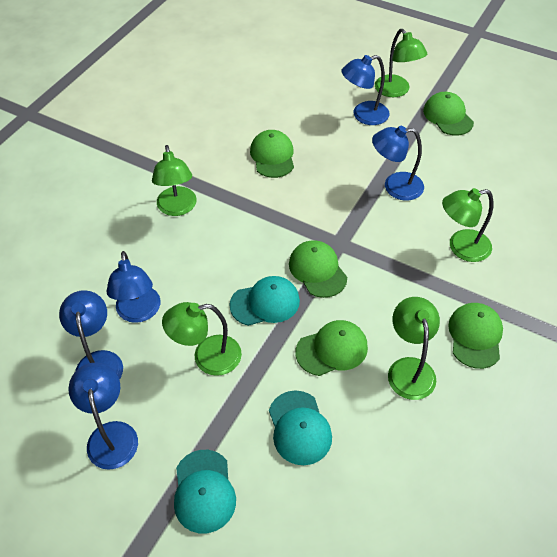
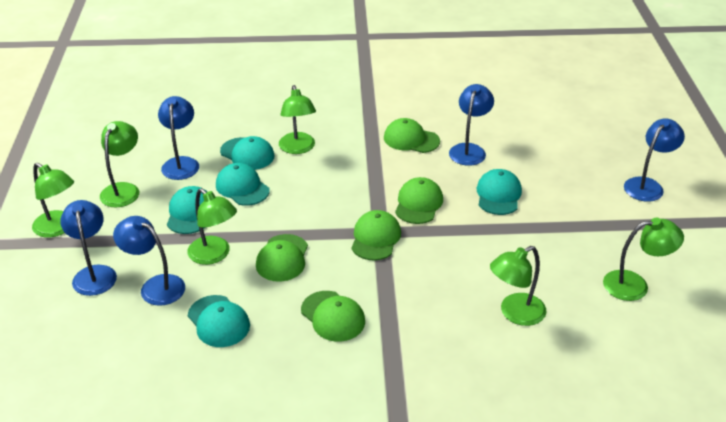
green lamp: 5 -> 6
turquoise cap: 3 -> 5

